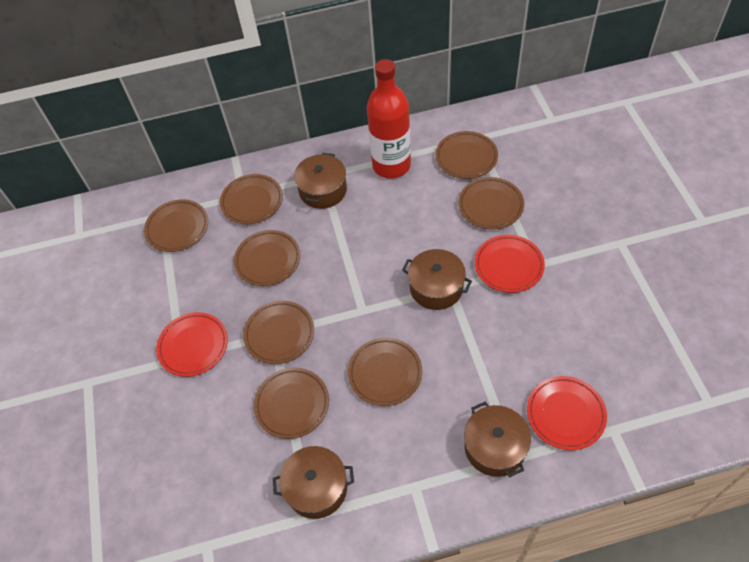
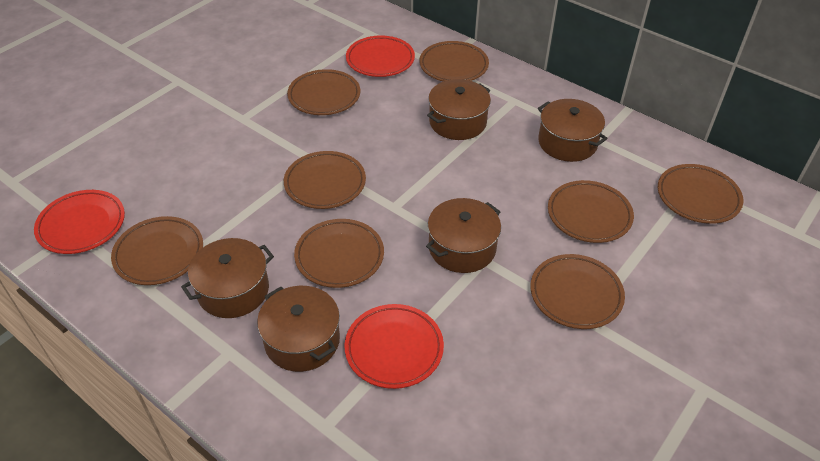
brown pot: 4 -> 5
red bottle: 1 -> 0

